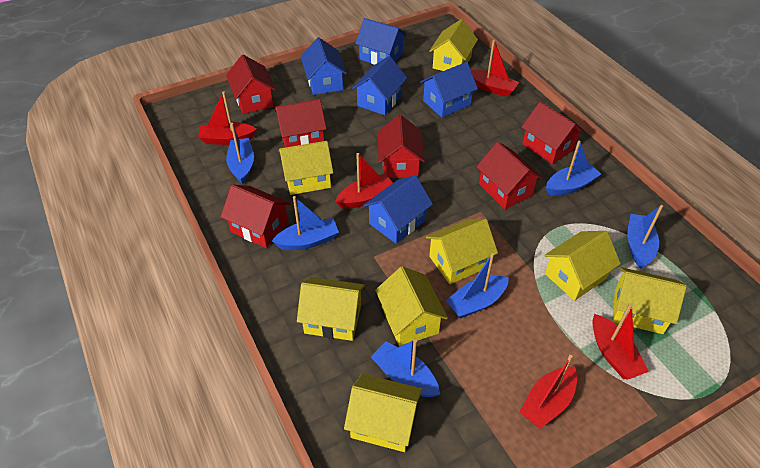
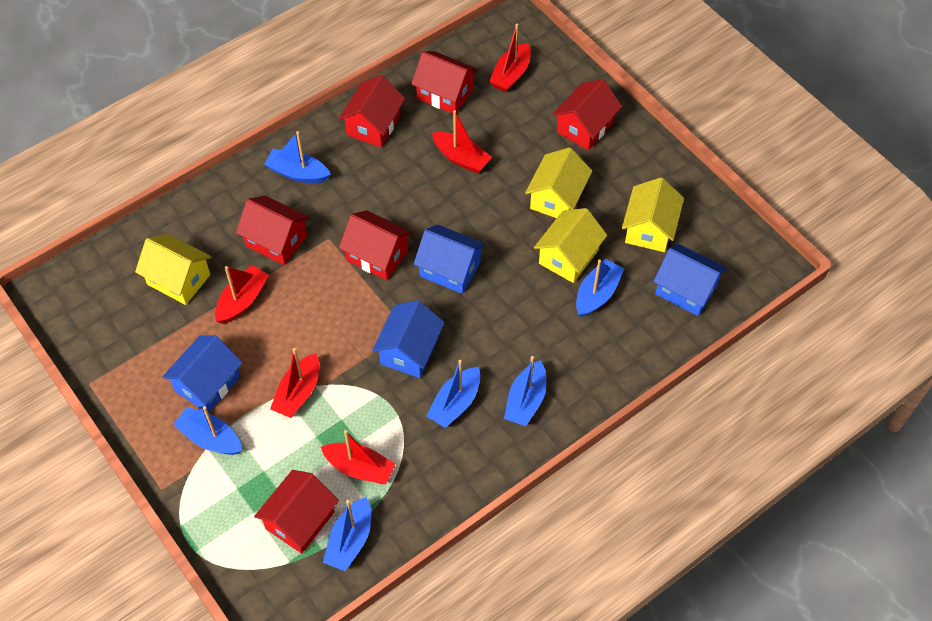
blue house: 5 -> 4
yellow house: 8 -> 4

